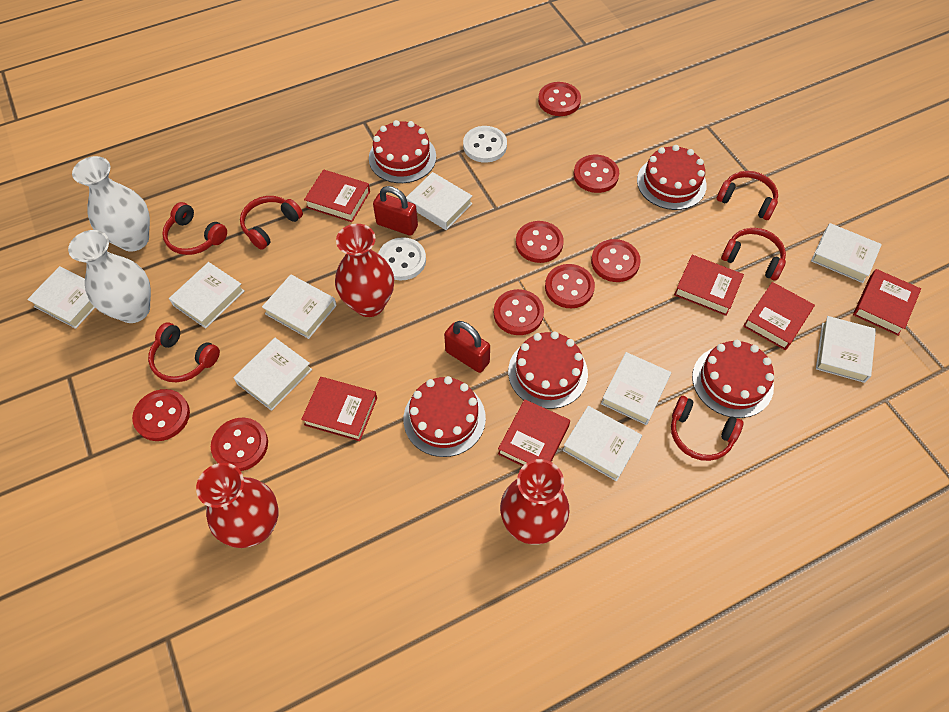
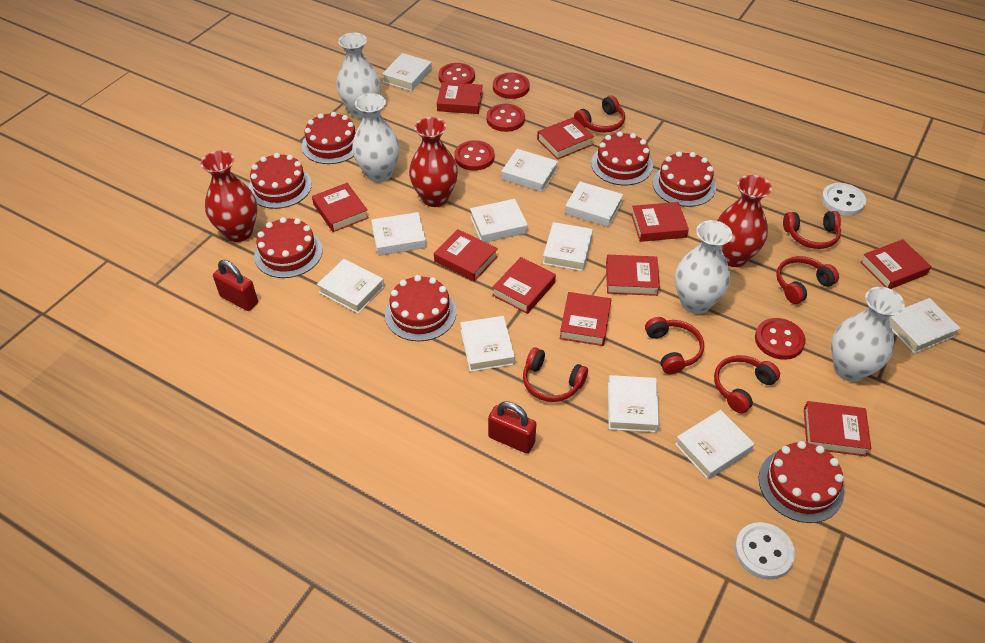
red book: 6 -> 10
red button: 8 -> 5
red cake: 5 -> 7
white book: 9 -> 11
white vase: 2 -> 4

